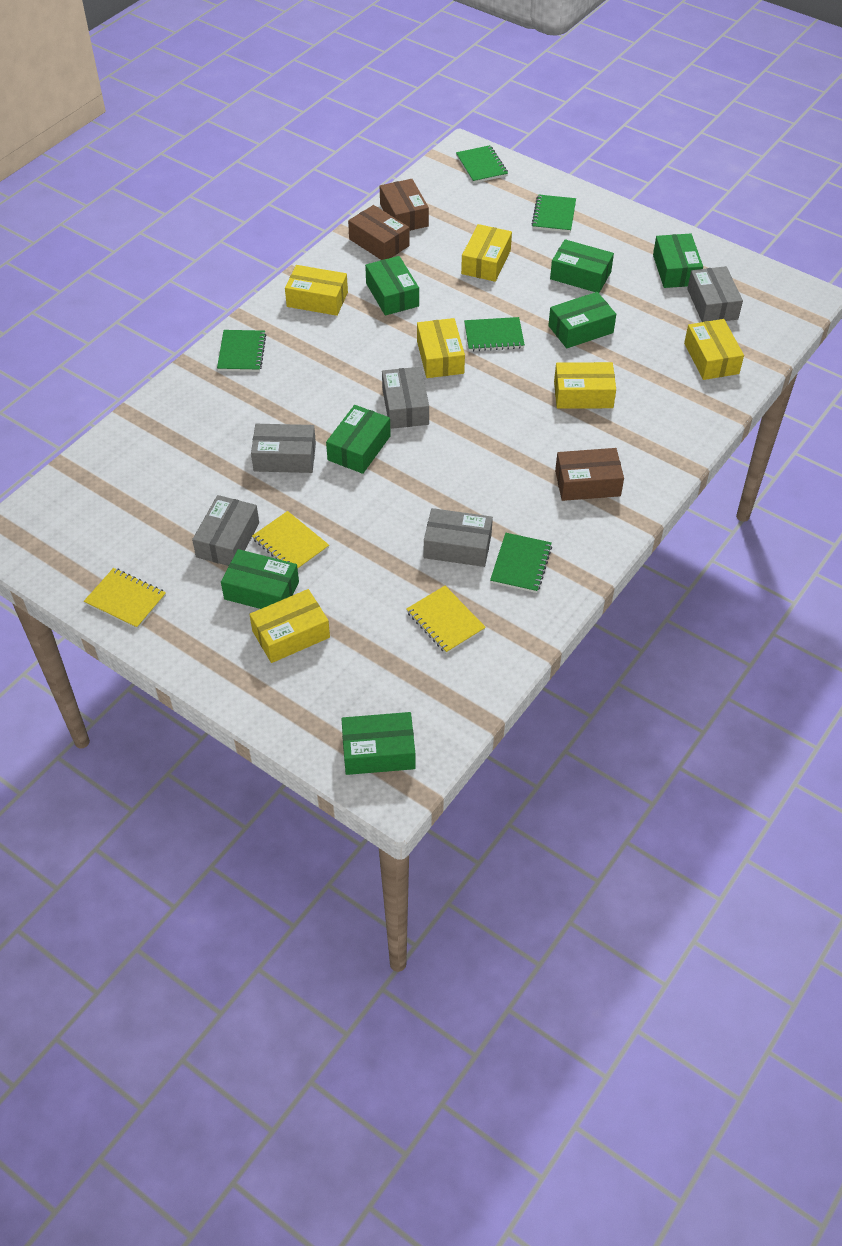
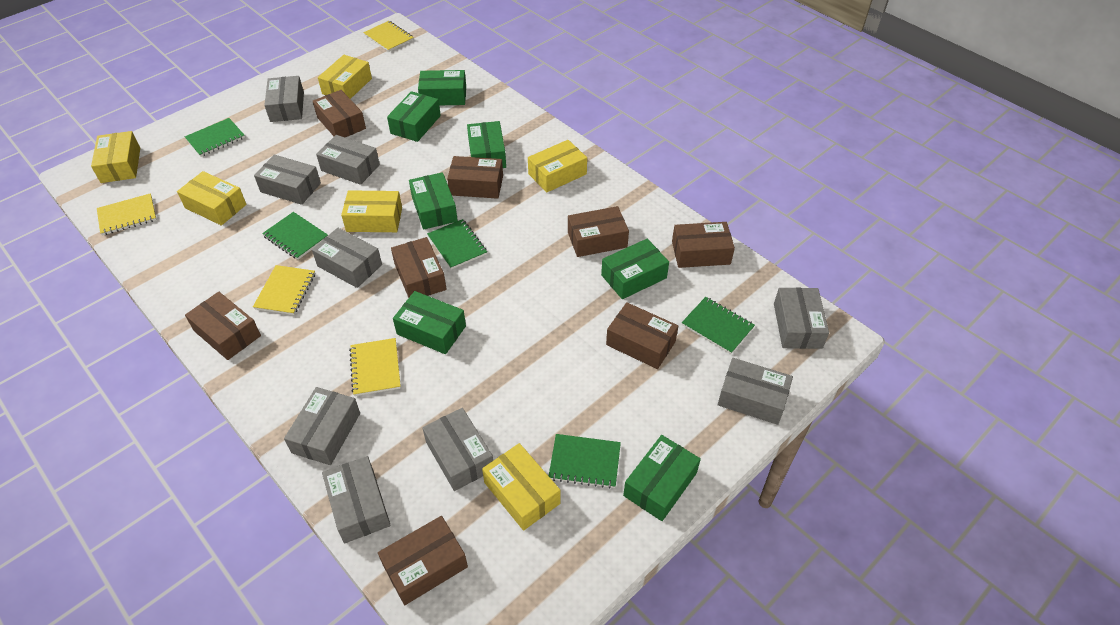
brown box: 3 -> 8
grey box: 5 -> 9
yellow notebook: 3 -> 4

